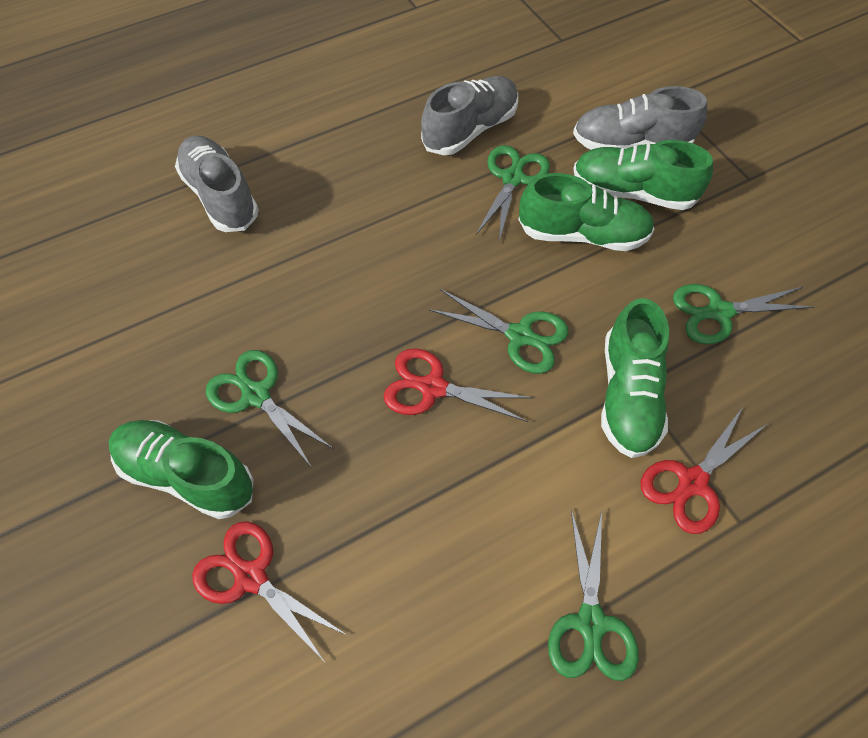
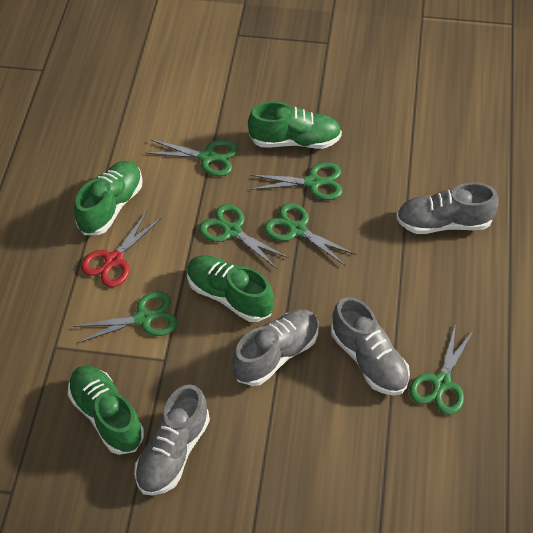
green scissors: 5 -> 6
grey shoe: 3 -> 4
red scissors: 3 -> 1

